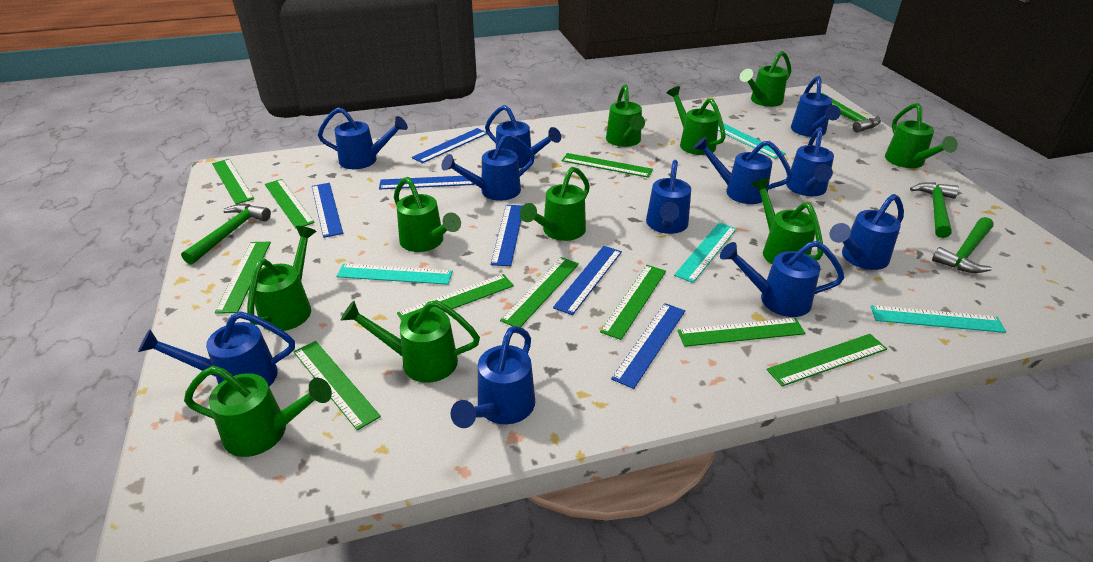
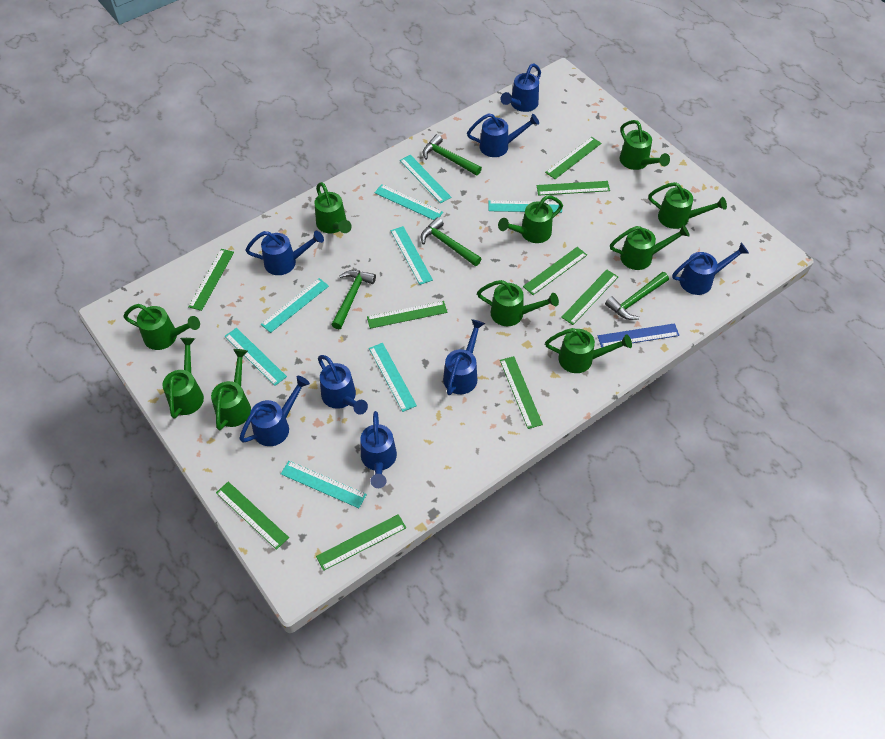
blue ruler: 6 -> 1
blue watering can: 11 -> 8
green ruler: 10 -> 9
turquoise ruler: 4 -> 8

